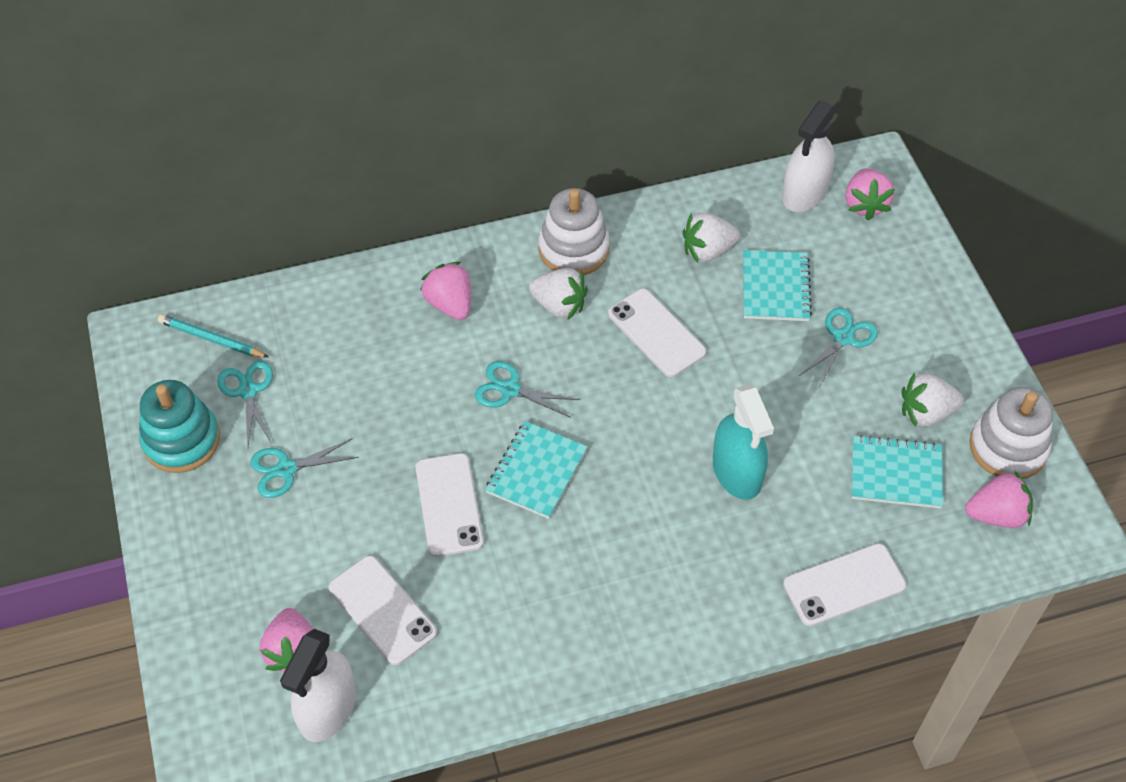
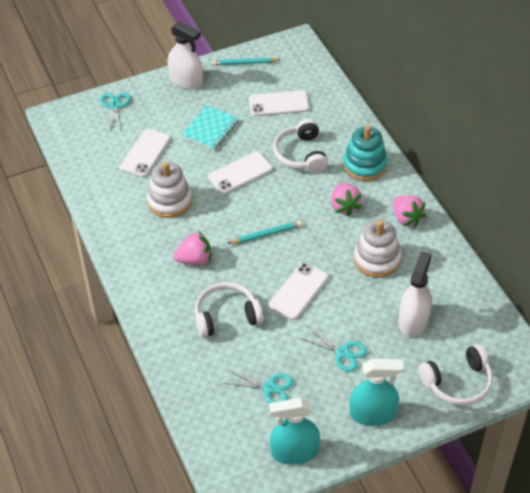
pink strawberry: 4 -> 3
turquoise notebook: 3 -> 1
turquoise pencil: 1 -> 2
turquoise scissors: 4 -> 3
turquoise spray bottle: 1 -> 2
white headphones: 0 -> 3
white strawberry: 3 -> 0

